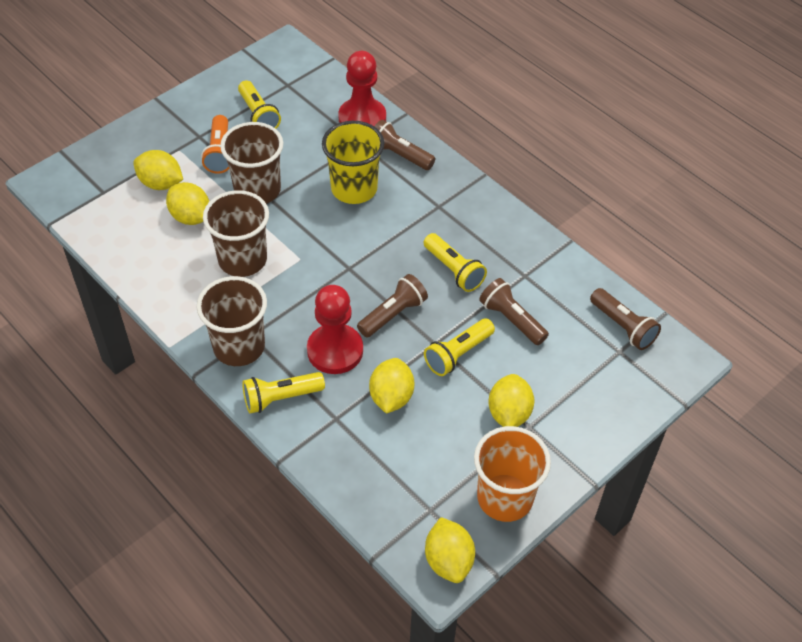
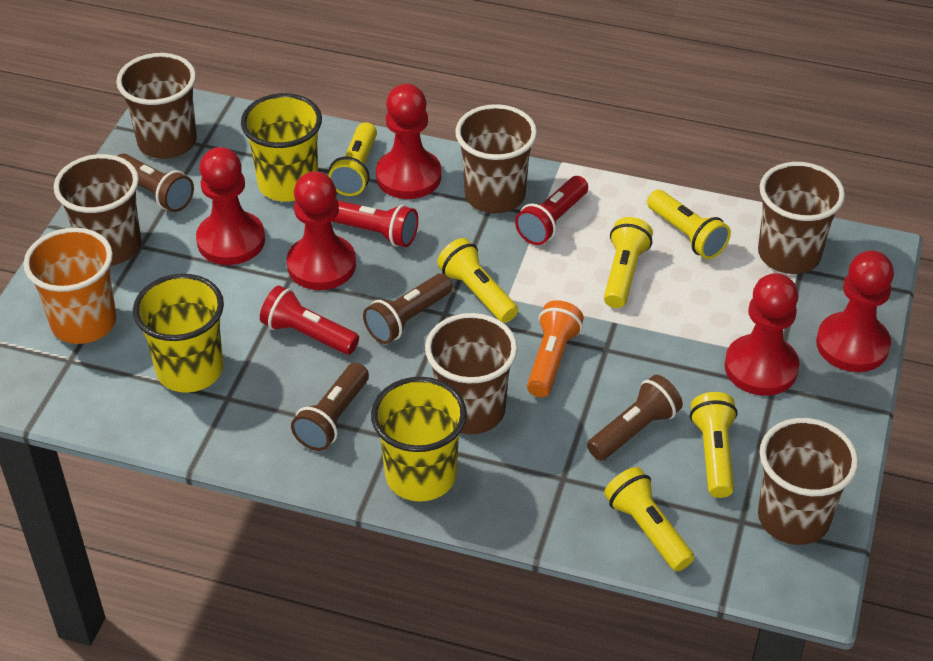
brown cup: 3 -> 6
red flashlight: 0 -> 3
red pawn: 2 -> 5
yellow cup: 1 -> 3
yellow flashlight: 4 -> 6
yellow lemon: 5 -> 0

